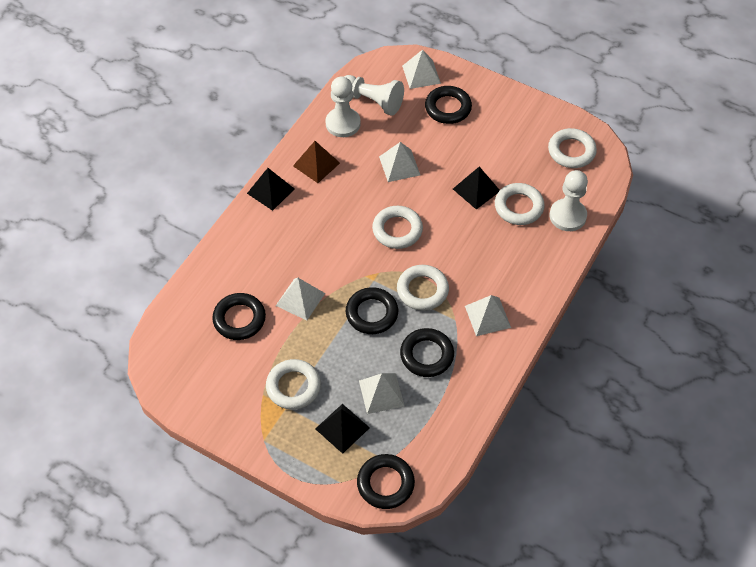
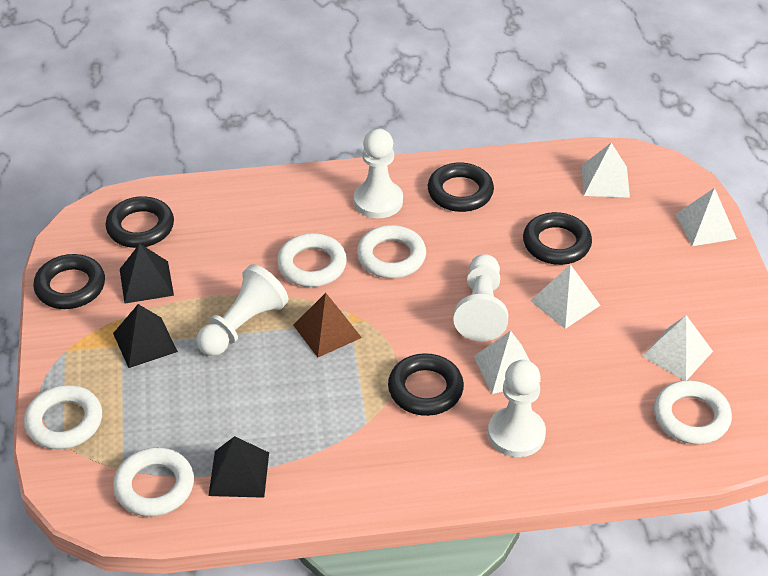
white pawn: 3 -> 4

